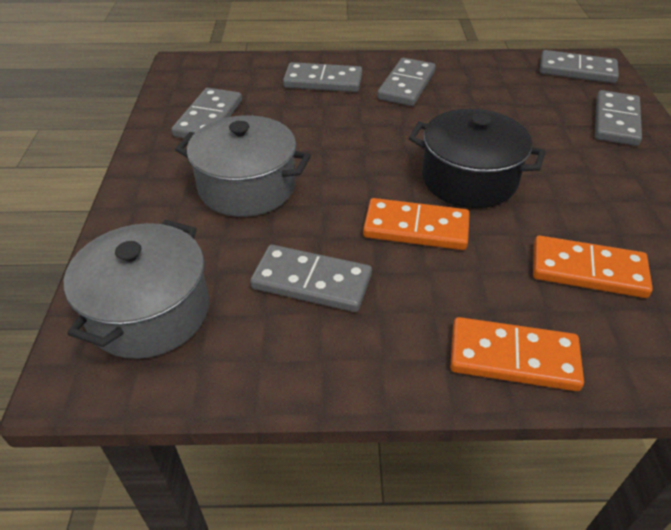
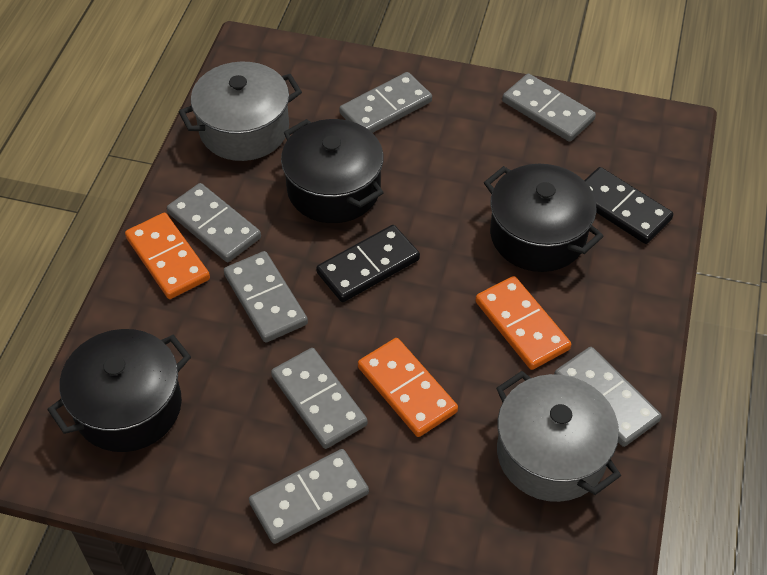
black domino: 0 -> 2
black pot: 1 -> 3
grey domino: 6 -> 7

